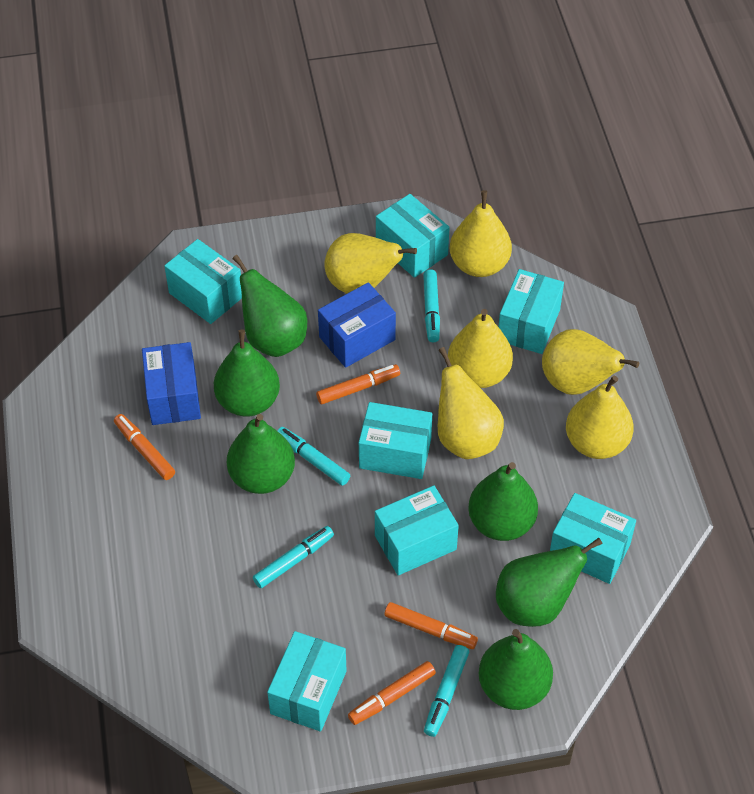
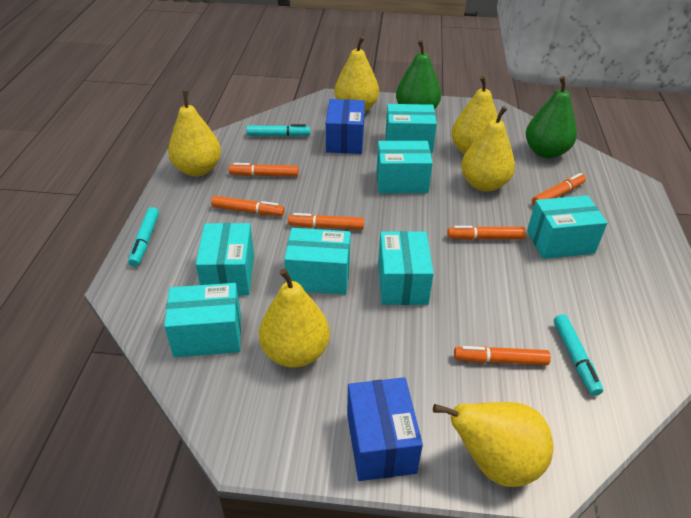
green pear: 6 -> 2
orange marker: 4 -> 6
turquoise marker: 4 -> 3

